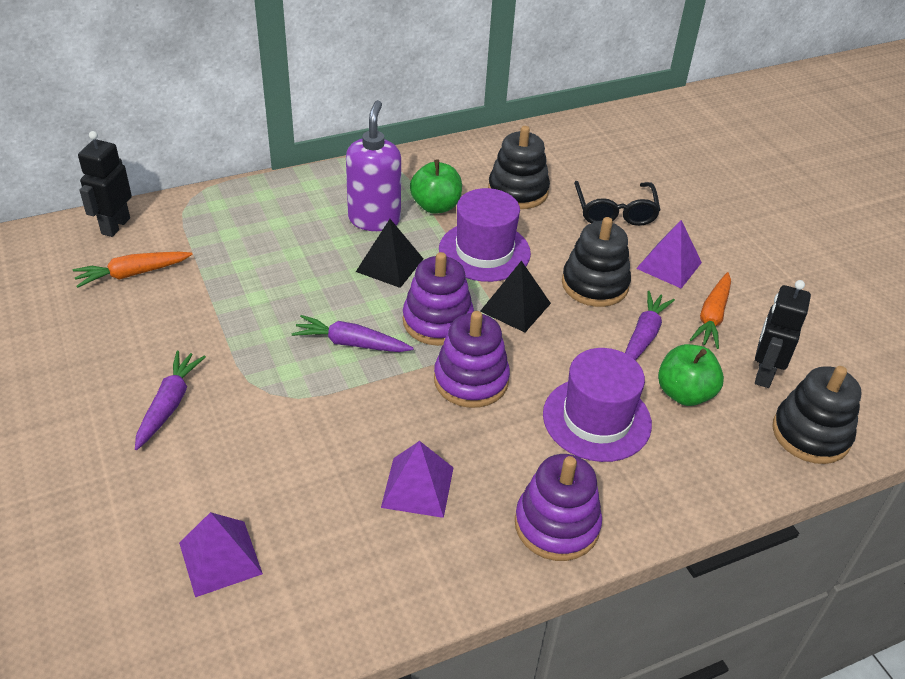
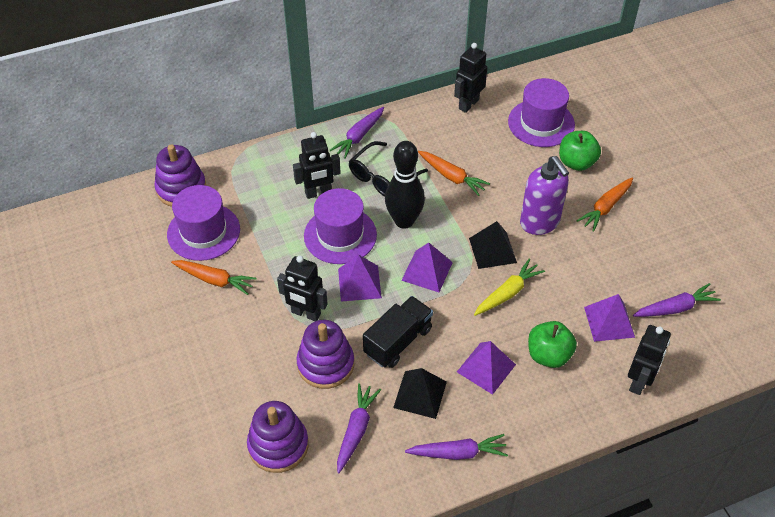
black bowling pin: 0 -> 1
black robot: 2 -> 4
black stacking toy: 3 -> 0
black truck: 0 -> 1
orange carrot: 2 -> 3
purple carrot: 3 -> 4
purple hat: 2 -> 3
purple pyramid: 3 -> 4
yellow carrot: 0 -> 1

